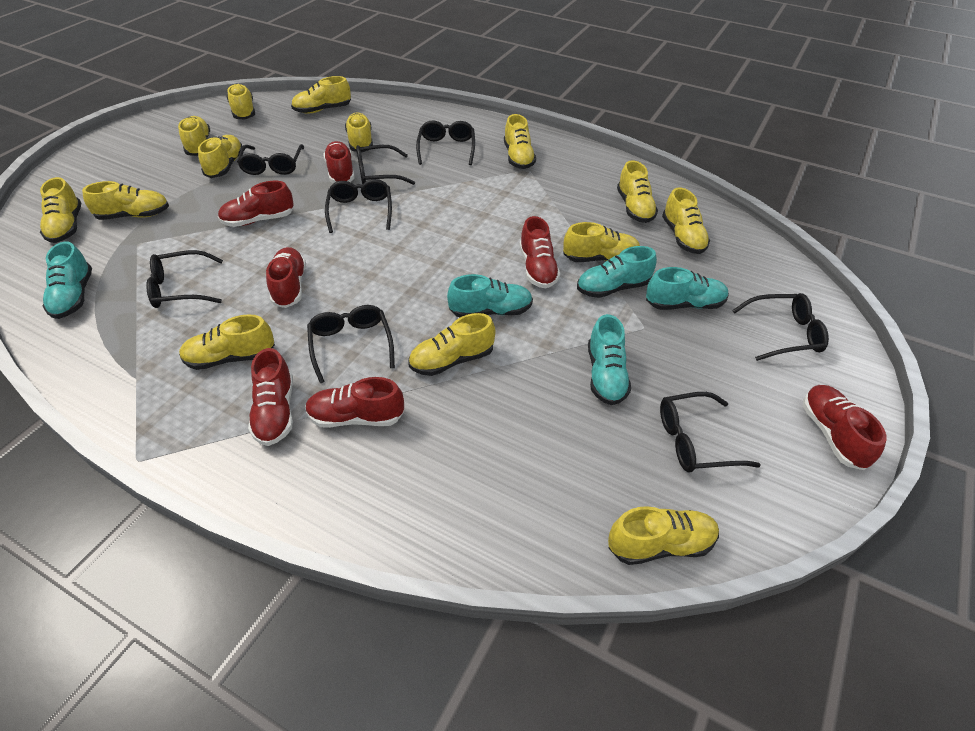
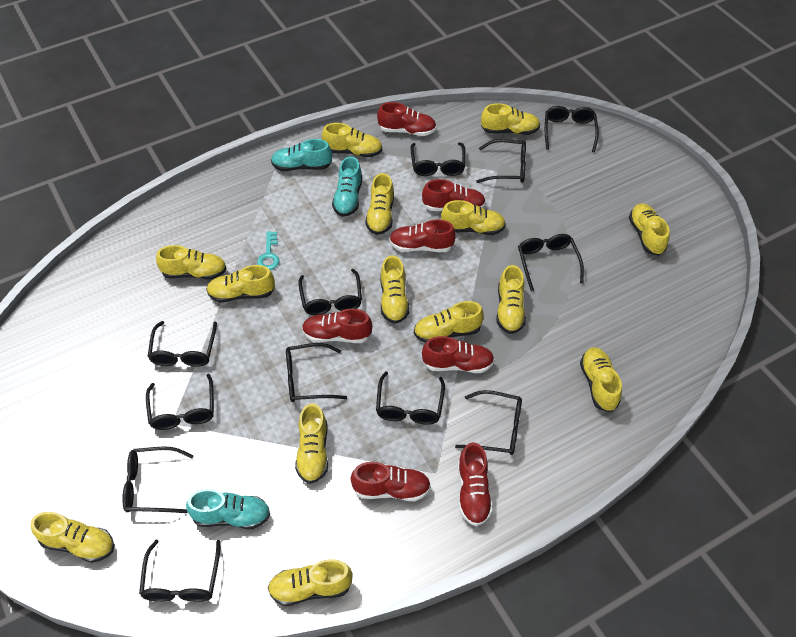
black glasses: 8 -> 12
turquoise key: 0 -> 1
turquoise shoe: 5 -> 3

